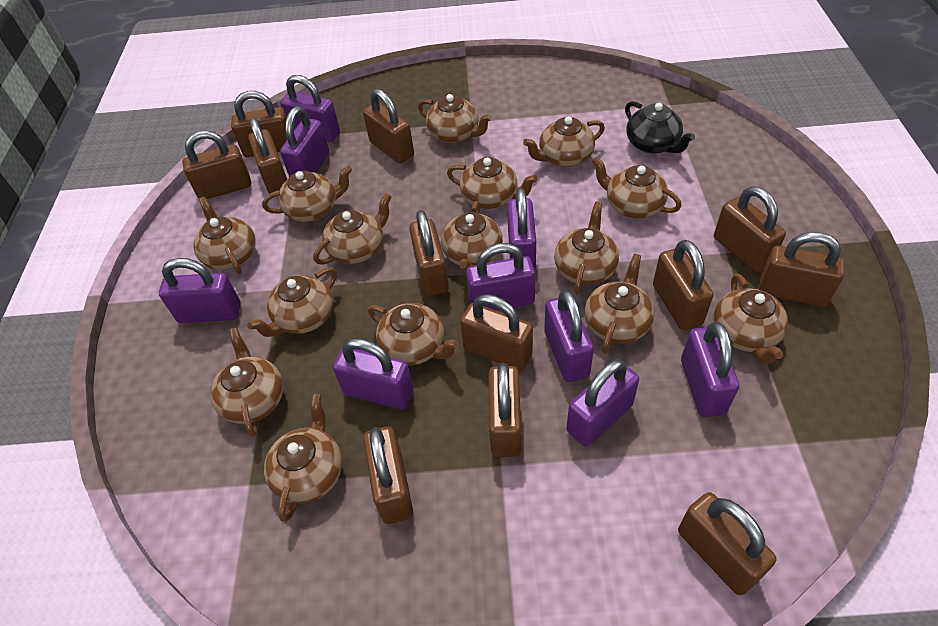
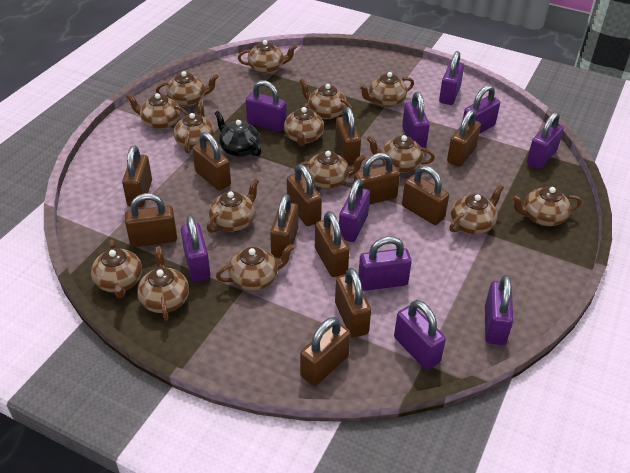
purple padlock: 9 -> 10

